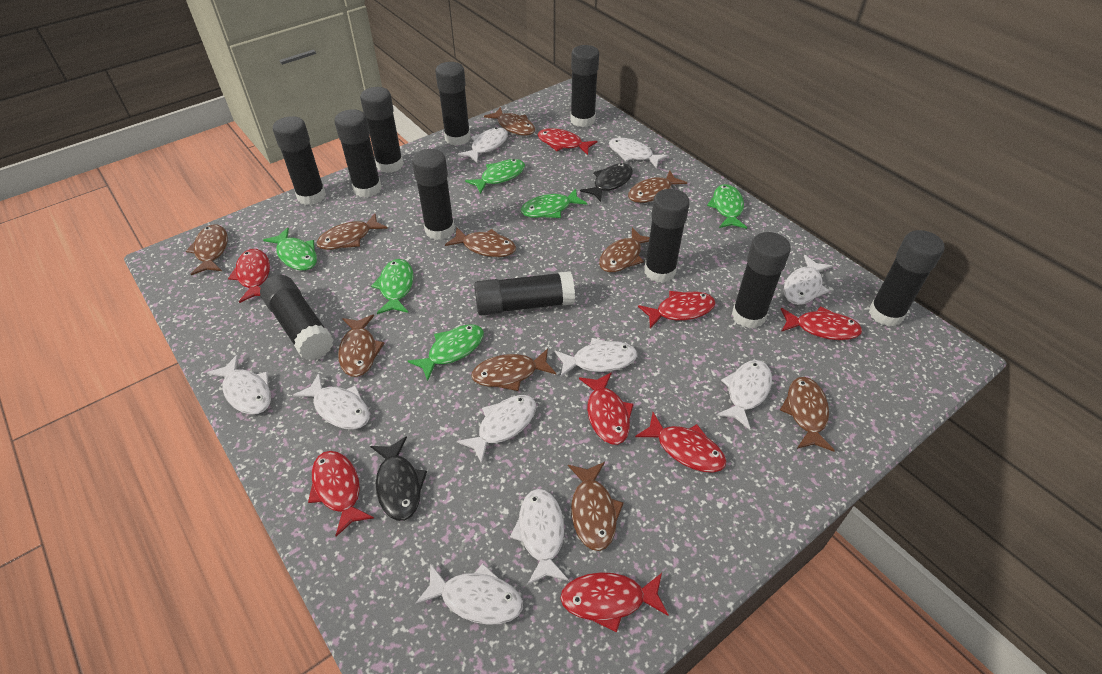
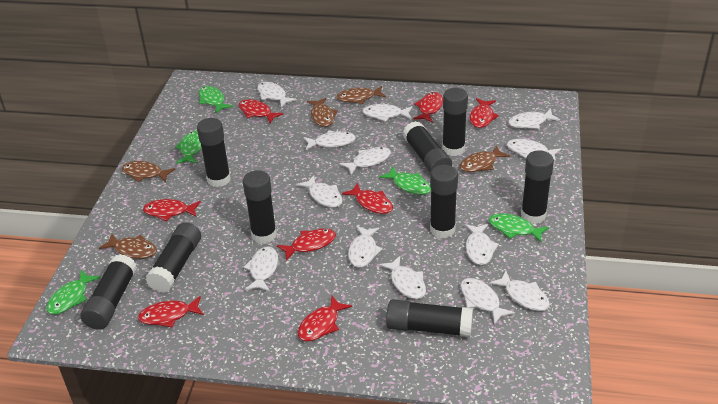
black fish: 2 -> 0
black glue stick: 11 -> 9
brown fish: 10 -> 5
green fish: 6 -> 5
white fish: 10 -> 13

